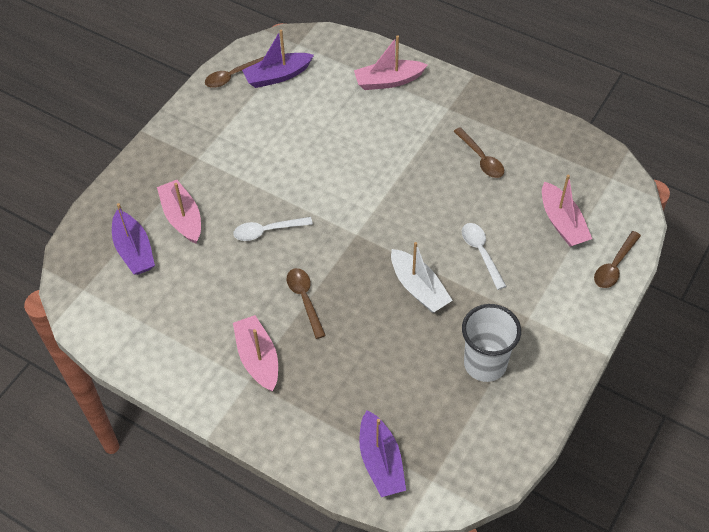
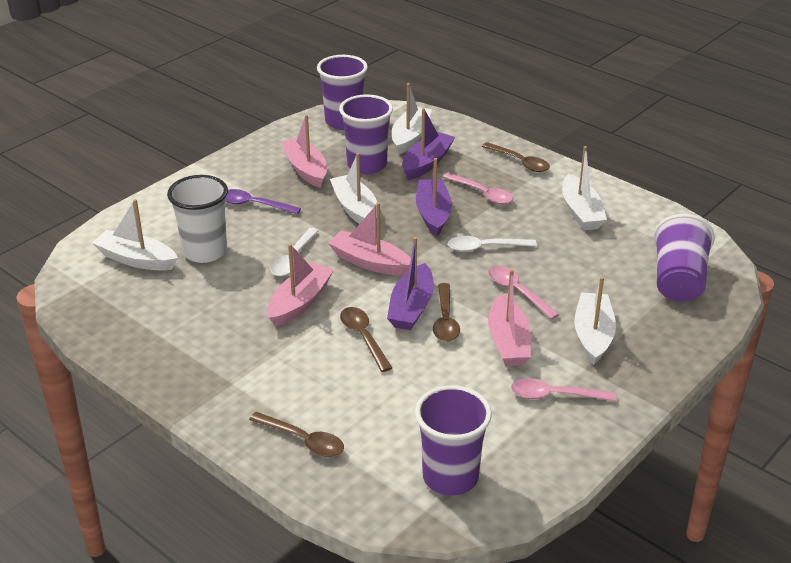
pink spoon: 0 -> 3
purple cup: 0 -> 4
purple spoon: 0 -> 1
white boat: 1 -> 5

